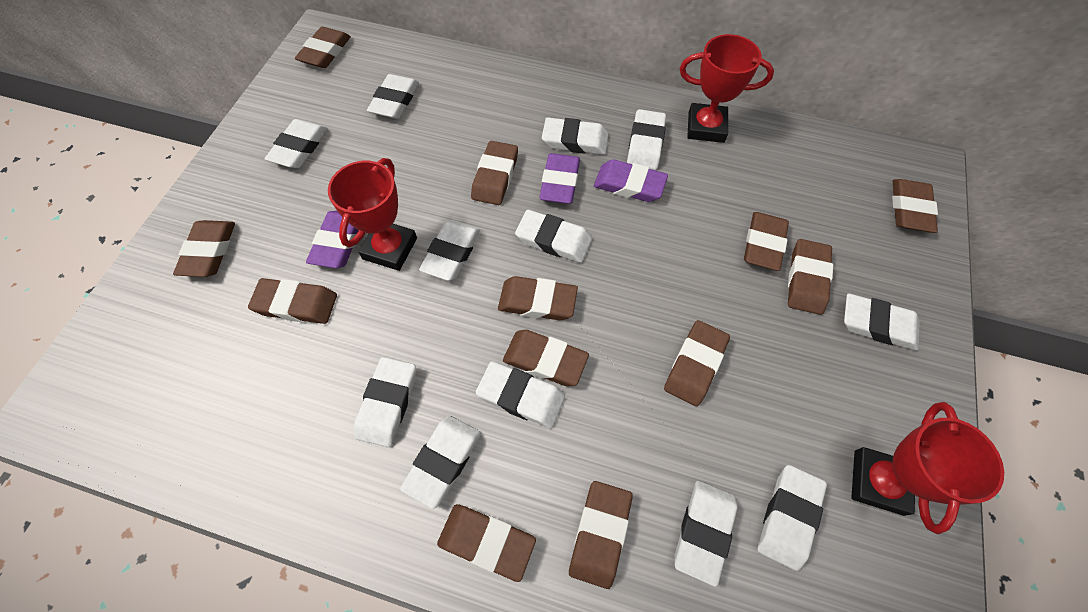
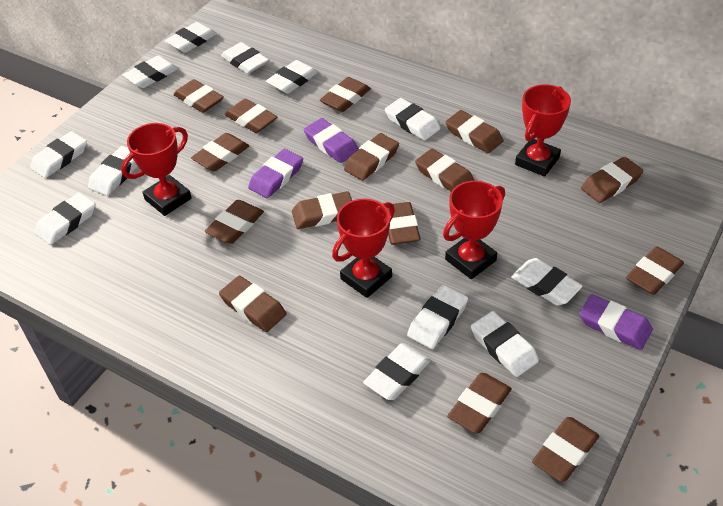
brown eraser: 12 -> 15
red trophy: 3 -> 4

